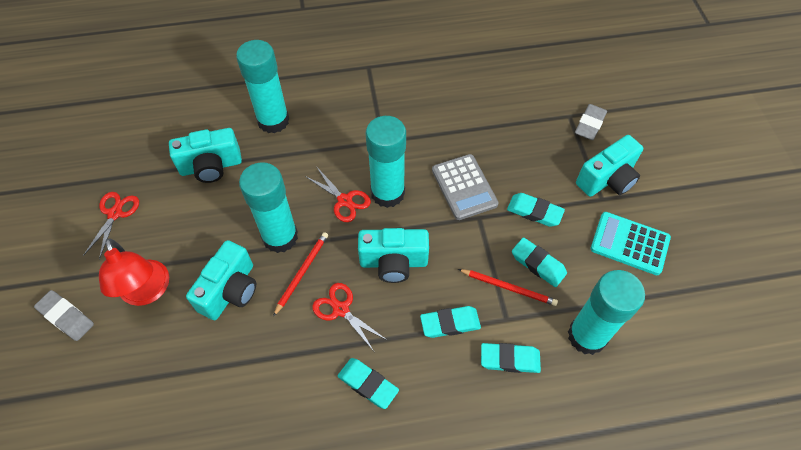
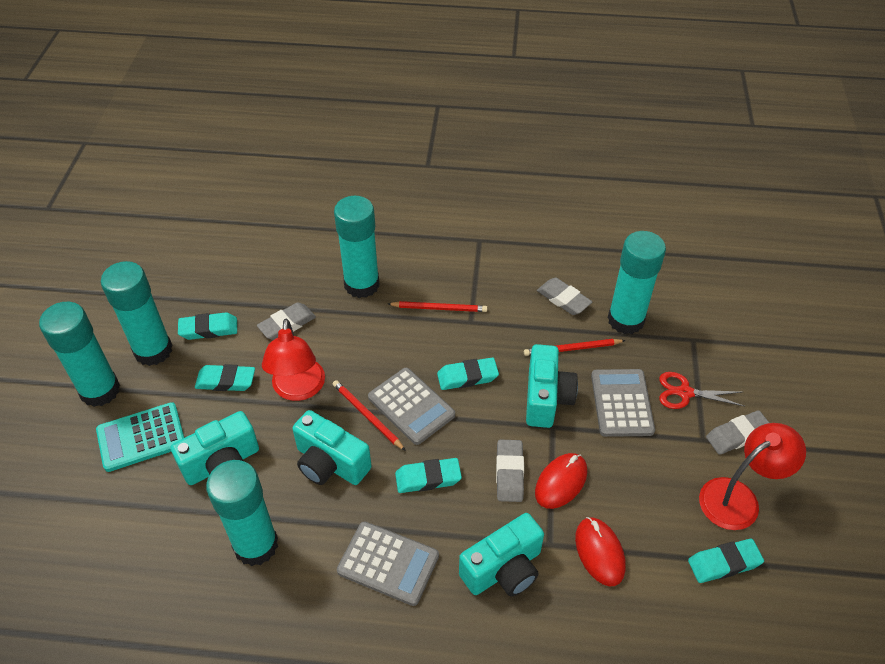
grey calculator: 1 -> 3
grey eraser: 2 -> 4
red lamp: 1 -> 2
red mouse: 0 -> 2
red pencil: 2 -> 3
red scissors: 3 -> 1
turquoise glue stick: 4 -> 5

